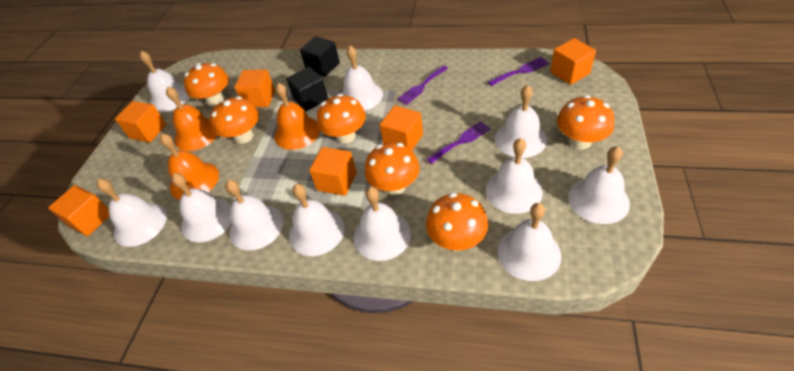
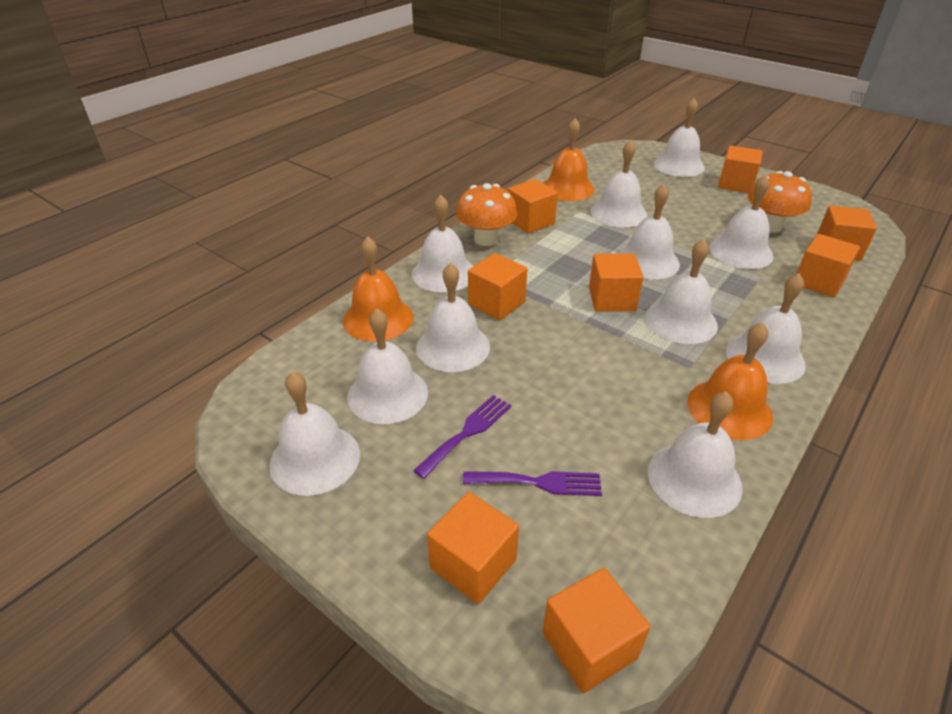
black cube: 2 -> 0
orange cube: 6 -> 8
orange mushroom: 6 -> 2
purple fork: 3 -> 2

